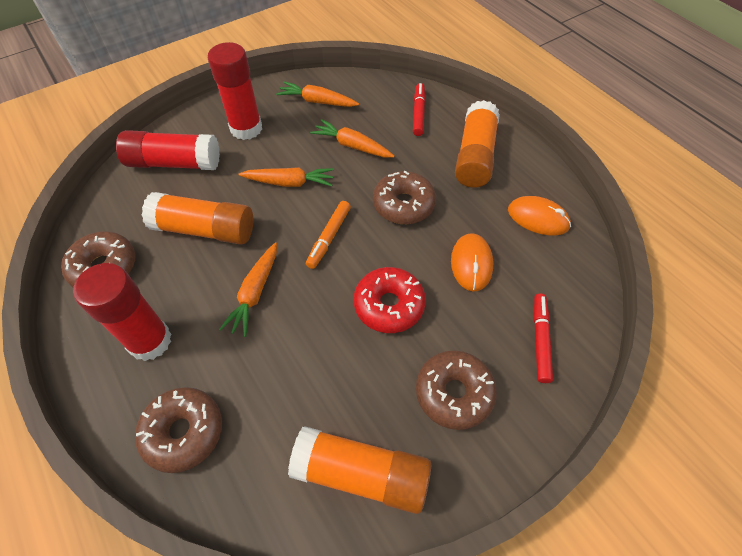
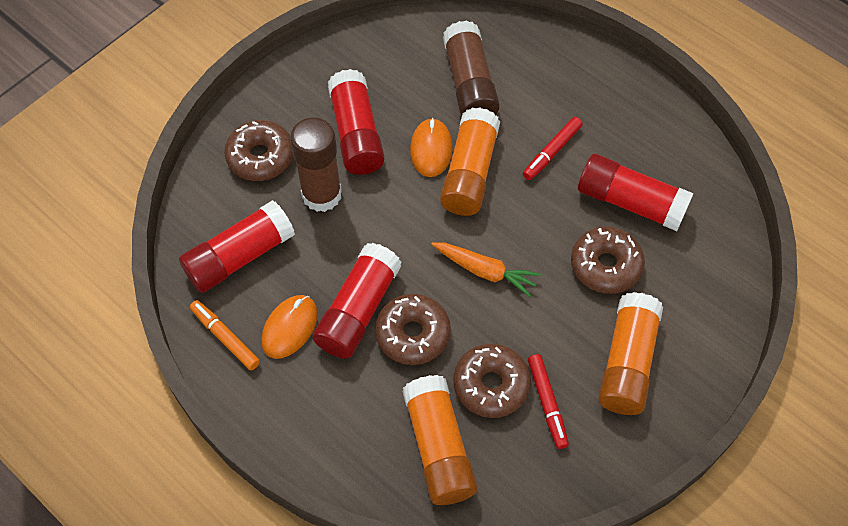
brown glue stick: 0 -> 2
orange carrot: 4 -> 1
red donut: 1 -> 0
red glue stick: 3 -> 4

